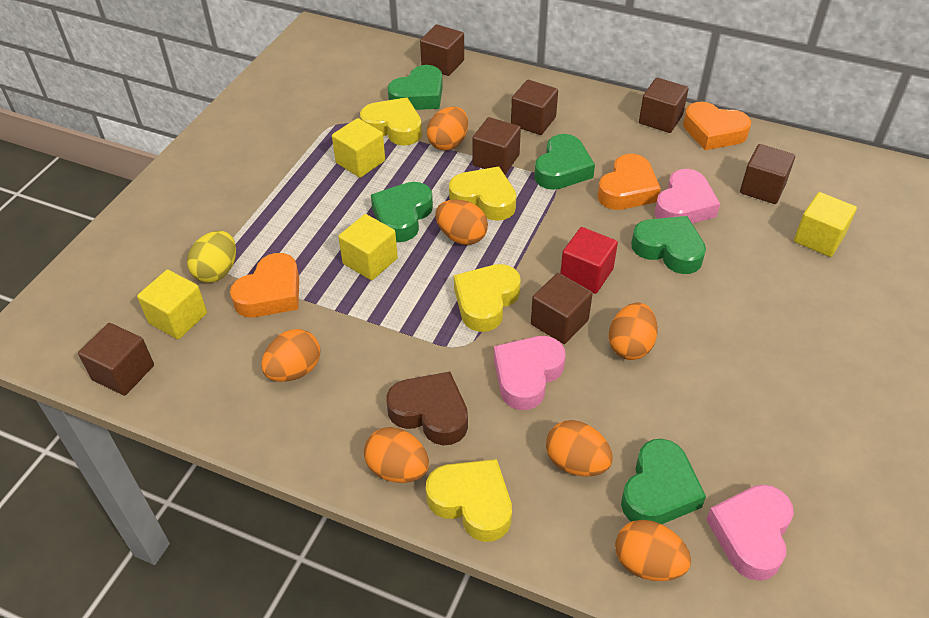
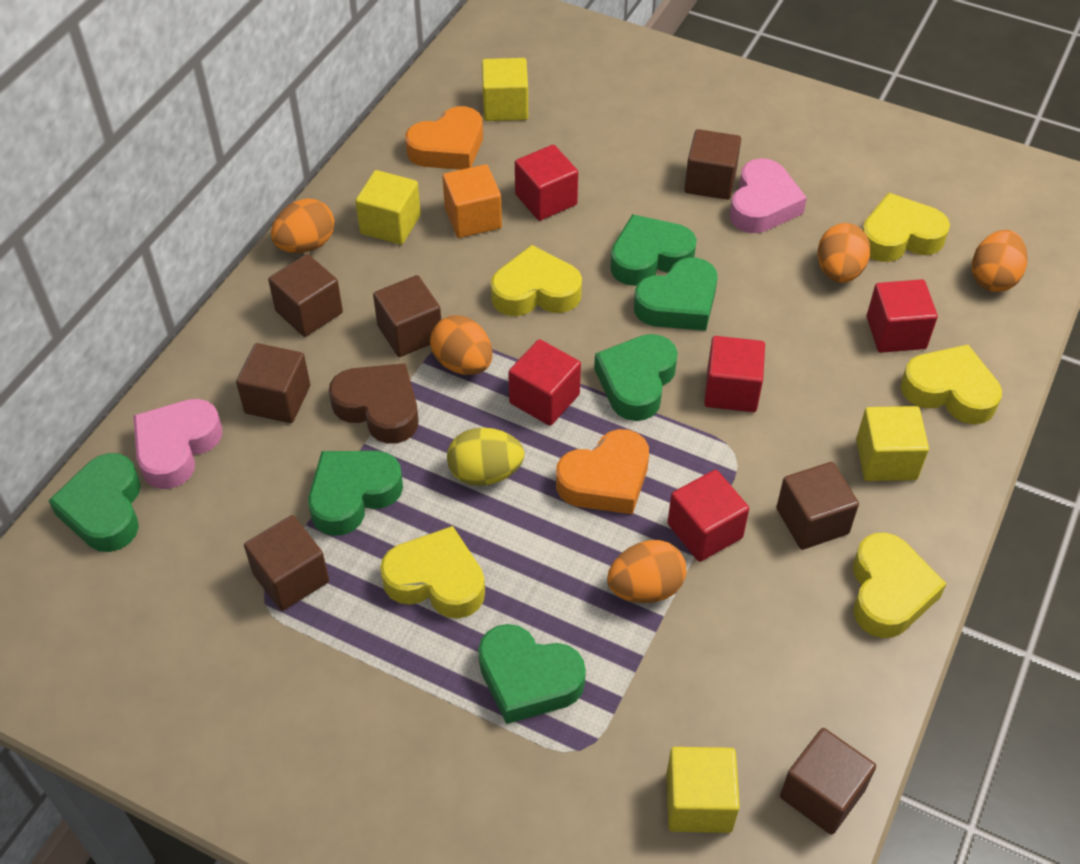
green heart: 5 -> 6
orange cube: 0 -> 1
orange egg: 7 -> 5
orange heart: 3 -> 2
pink heart: 3 -> 2
red cube: 1 -> 5
yellow heart: 4 -> 5

